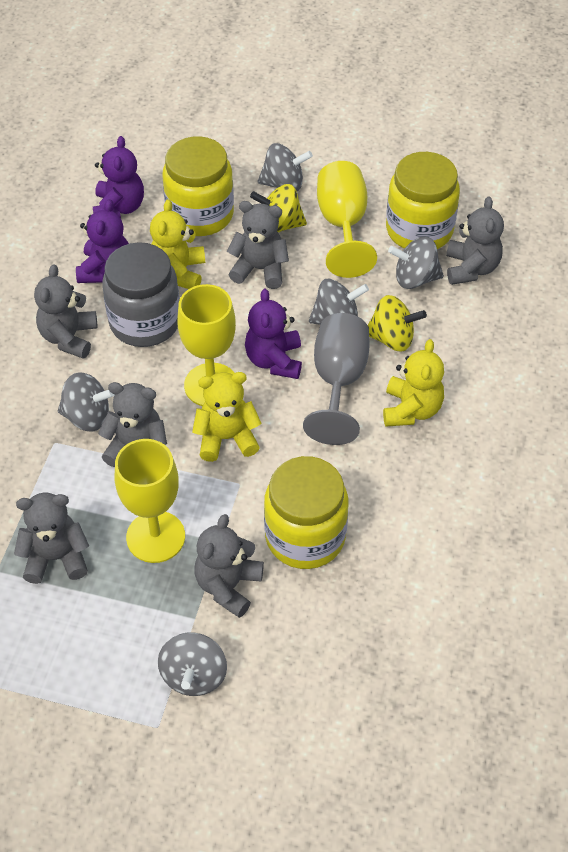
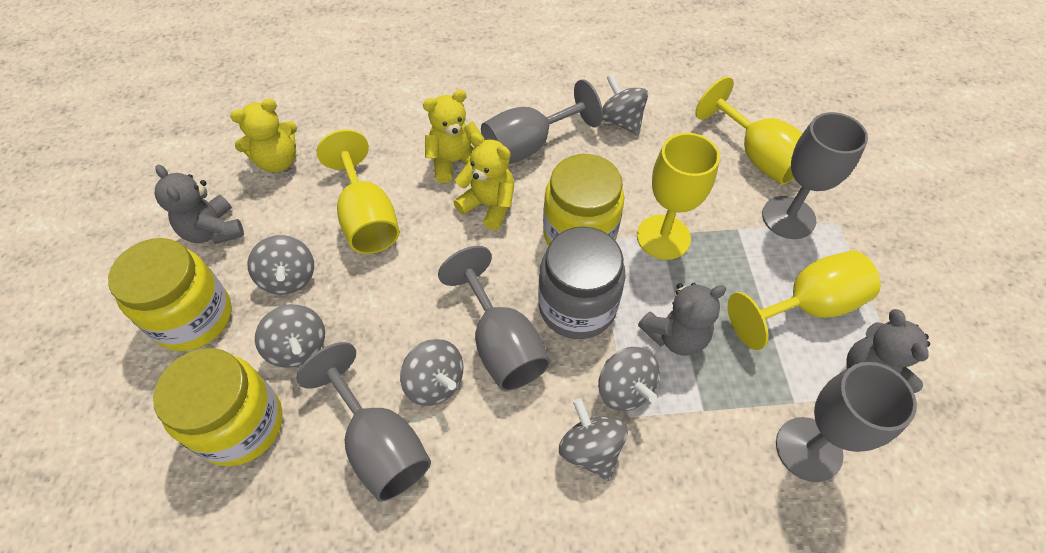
grey goblet: 1 -> 5
grey spinning top: 5 -> 6
grey teddy bear: 6 -> 3
purple teddy bear: 3 -> 0
yellow goblet: 3 -> 4
yellow spinning top: 2 -> 0

